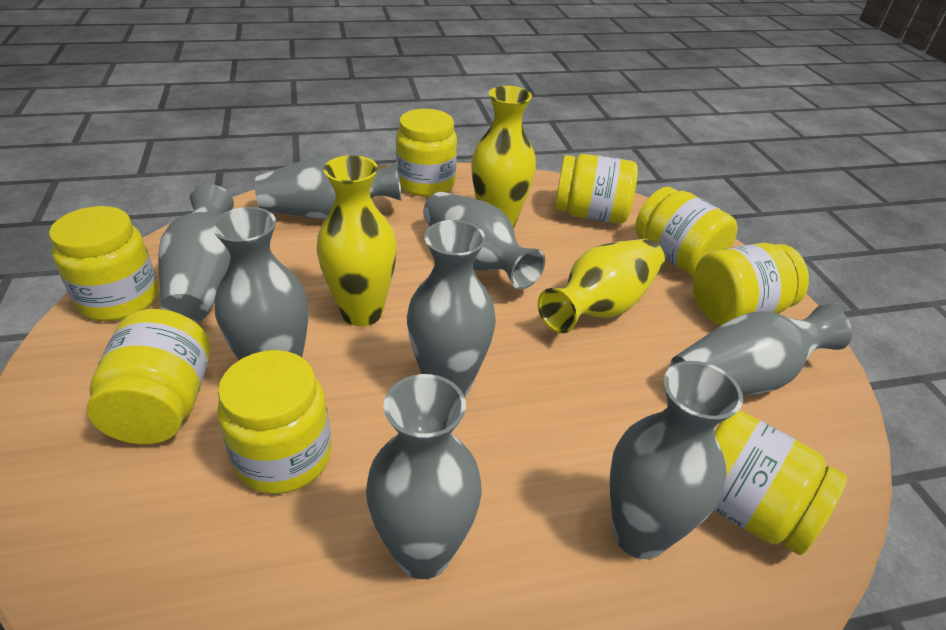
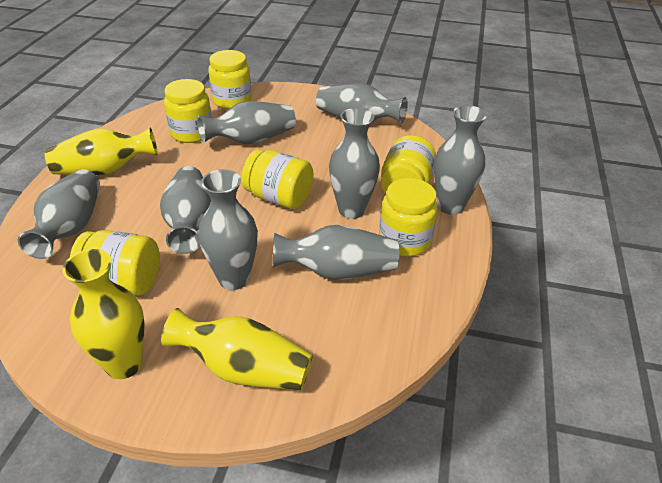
yellow jar: 8 -> 6

